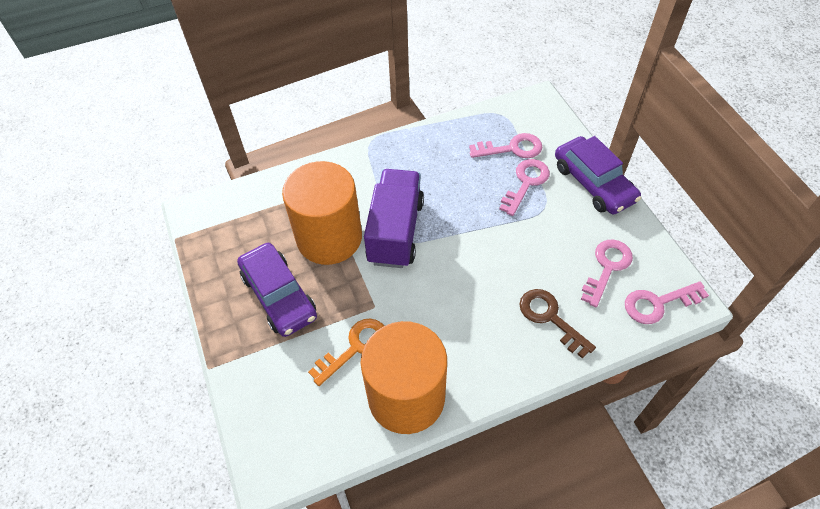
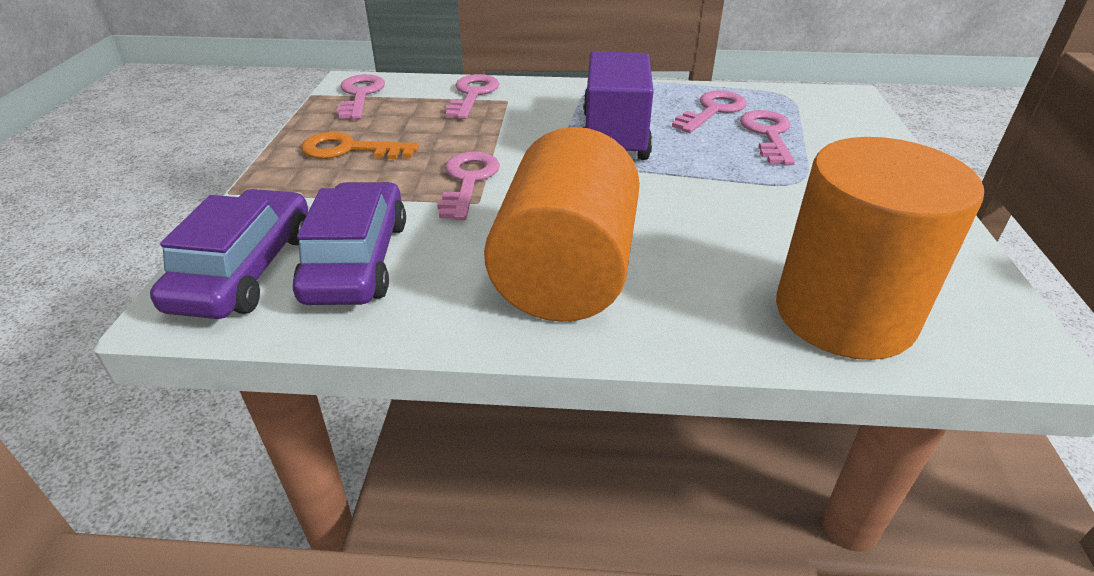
brown key: 1 -> 0
pink key: 4 -> 5

